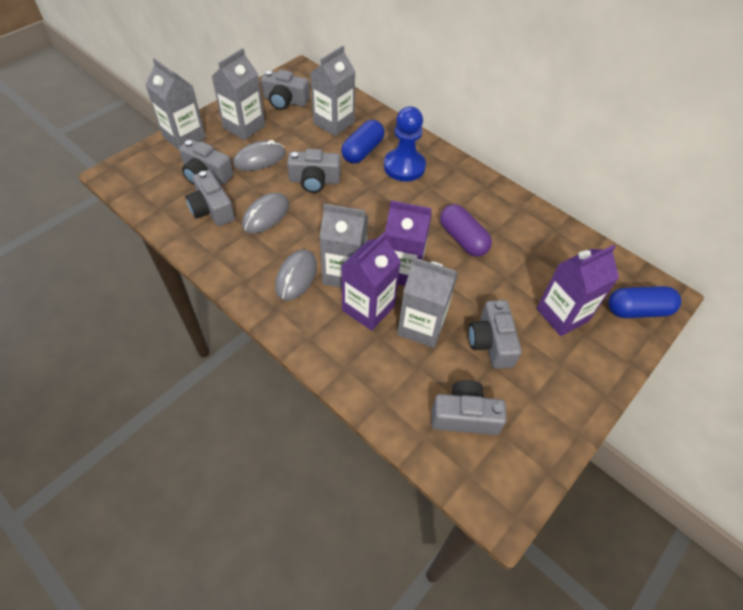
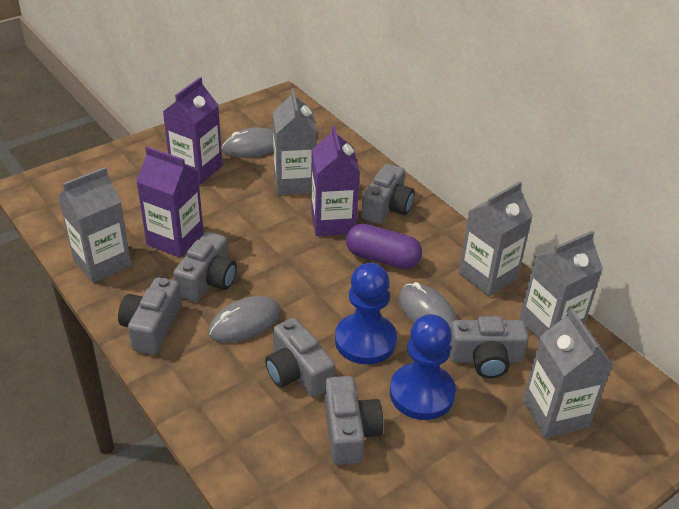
blue capsule: 2 -> 0
blue pawn: 1 -> 2

